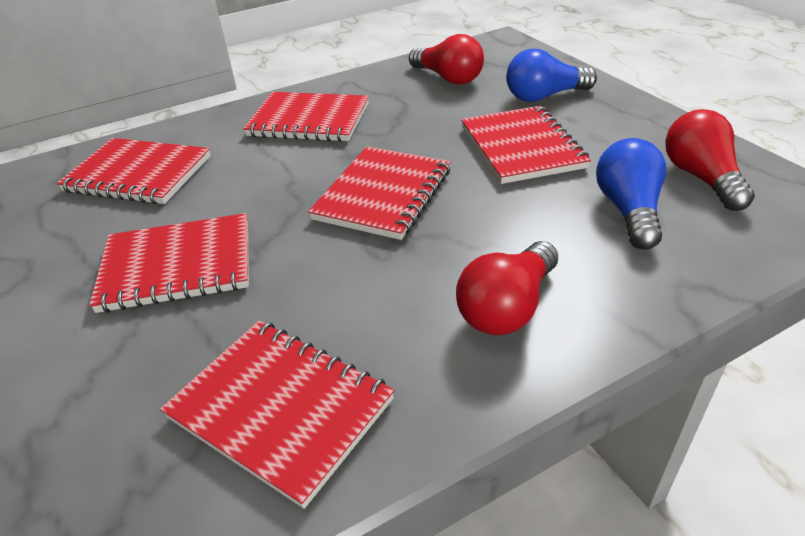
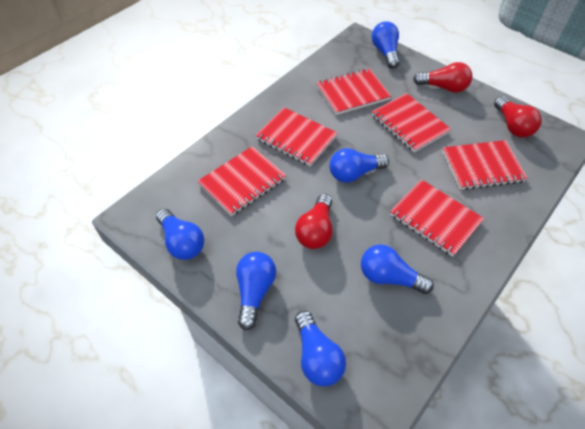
blue light bulb: 2 -> 6

